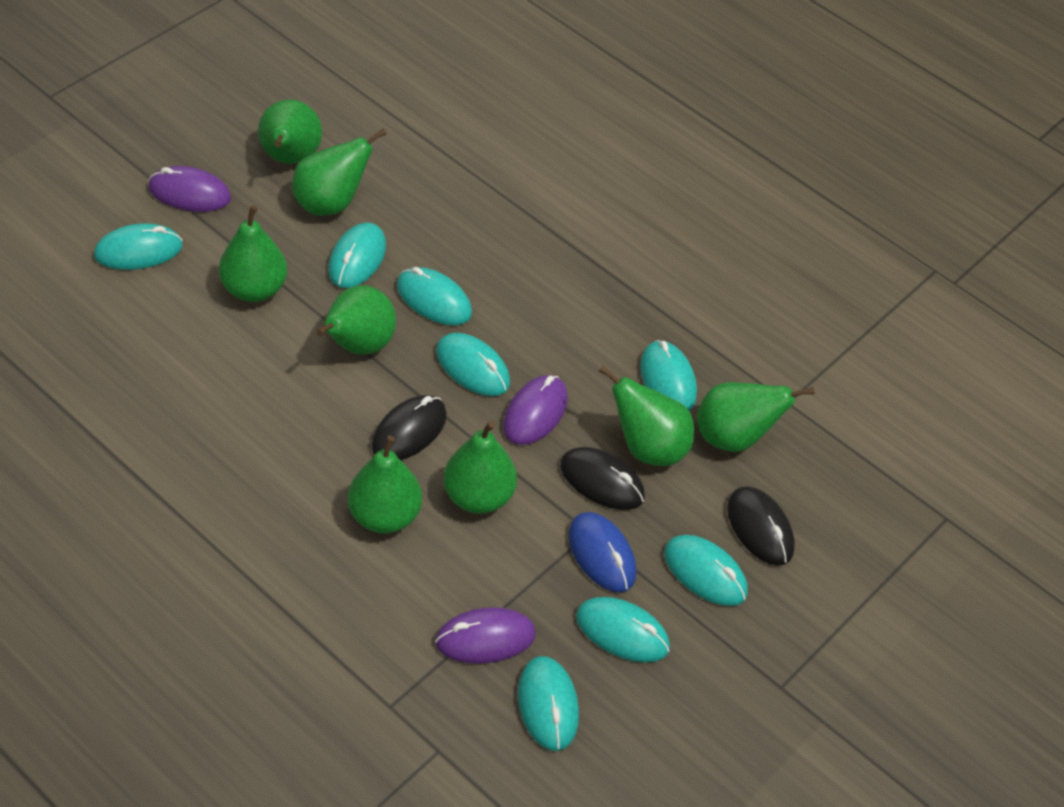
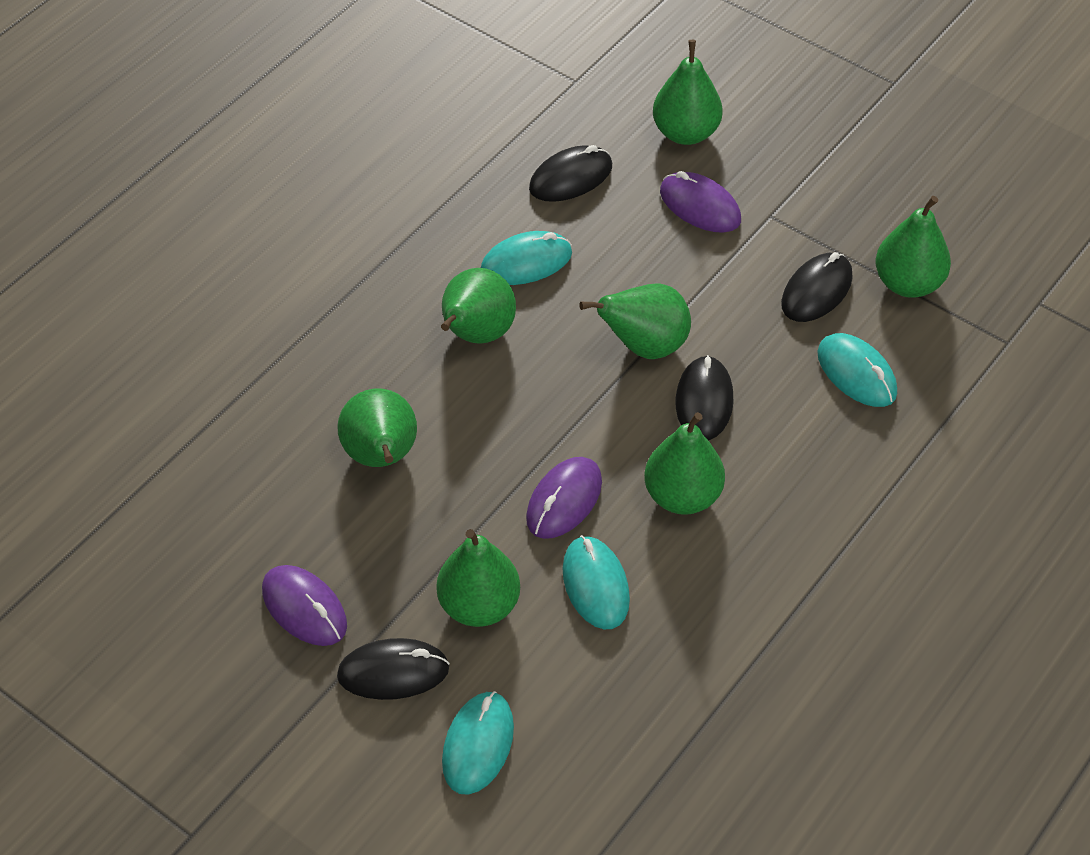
black mouse: 3 -> 4
blue mouse: 1 -> 0
green pear: 8 -> 7
turquoise mouse: 8 -> 4

